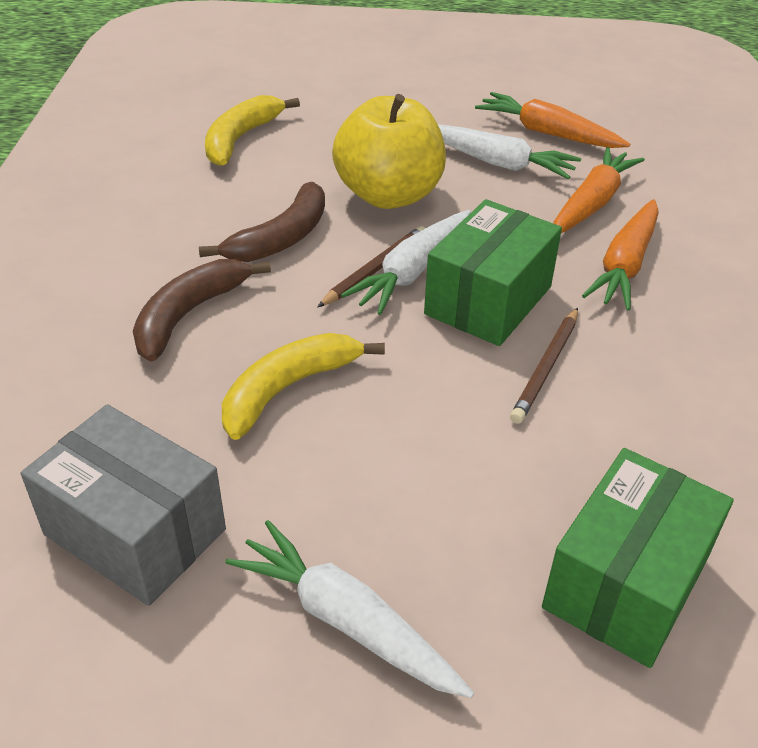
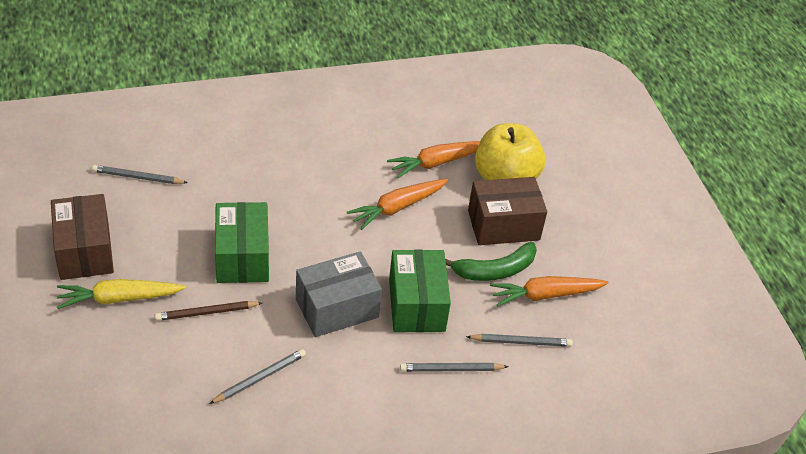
brown banana: 2 -> 0
brown box: 0 -> 2
brown pencil: 2 -> 1
green banana: 0 -> 1
grey pencil: 0 -> 4
white carrot: 3 -> 0
yellow banana: 2 -> 0
yellow carrot: 0 -> 1

